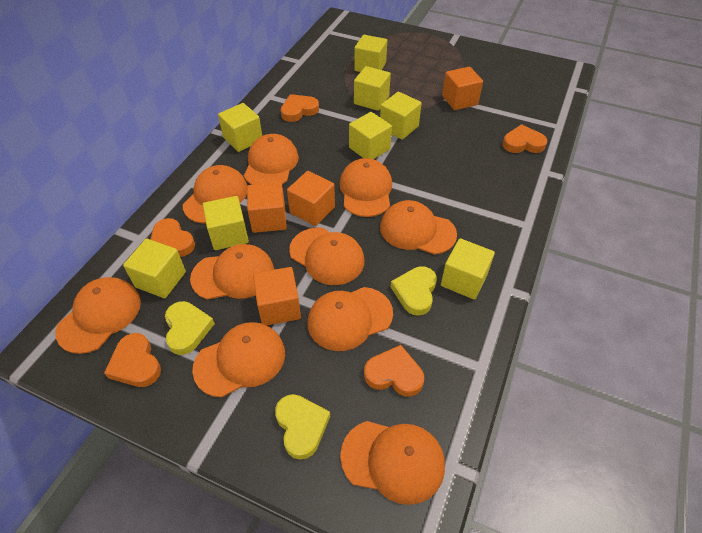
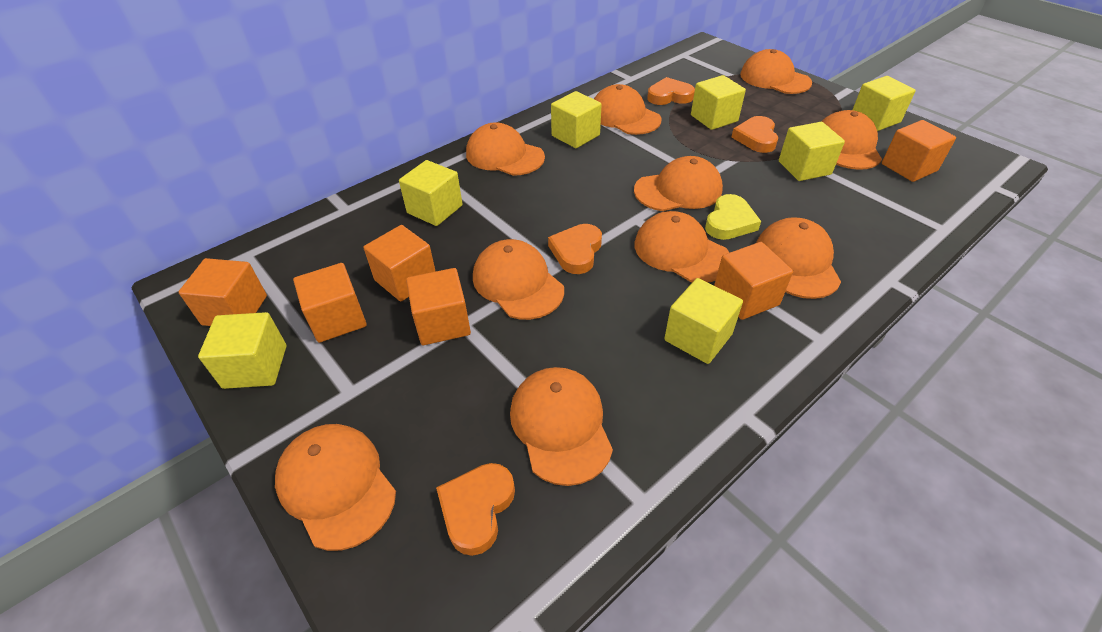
orange cube: 4 -> 6
orange heart: 5 -> 4
yellow cube: 8 -> 7
yellow heart: 3 -> 1

